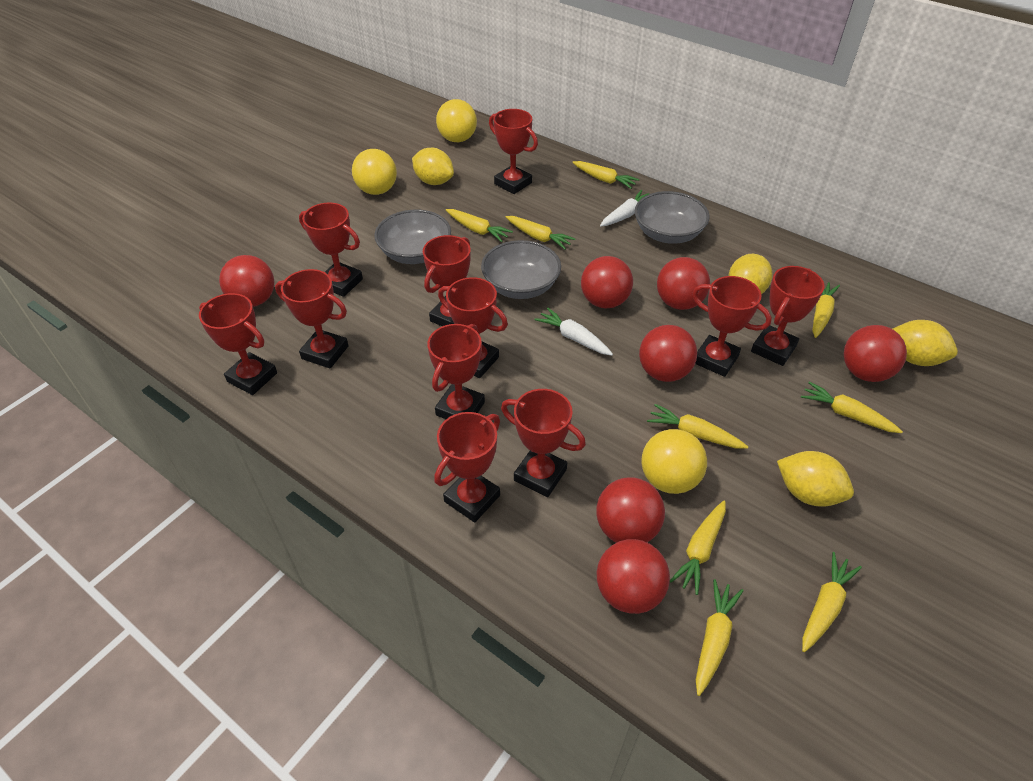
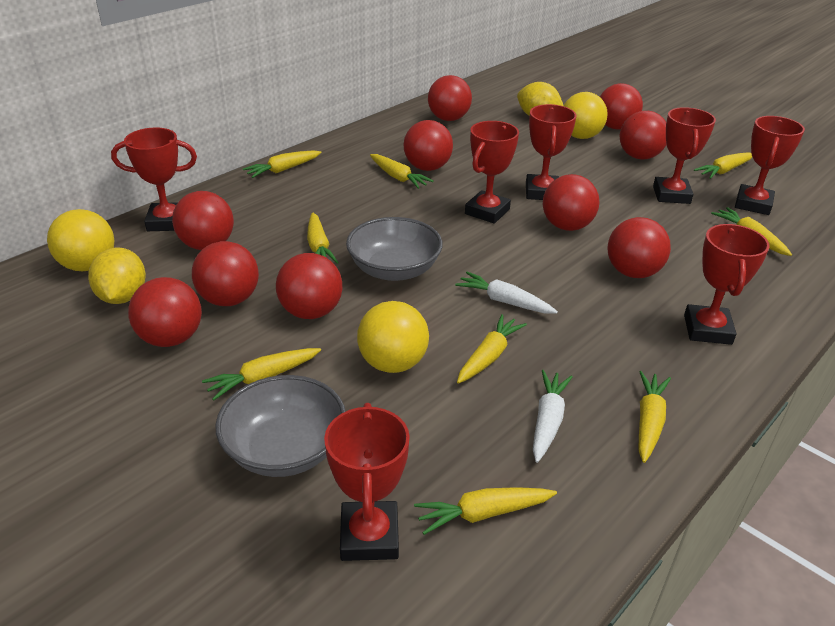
grey bowl: 3 -> 2
red ball: 7 -> 10
red trophy: 11 -> 7
yellow lemon: 4 -> 2

